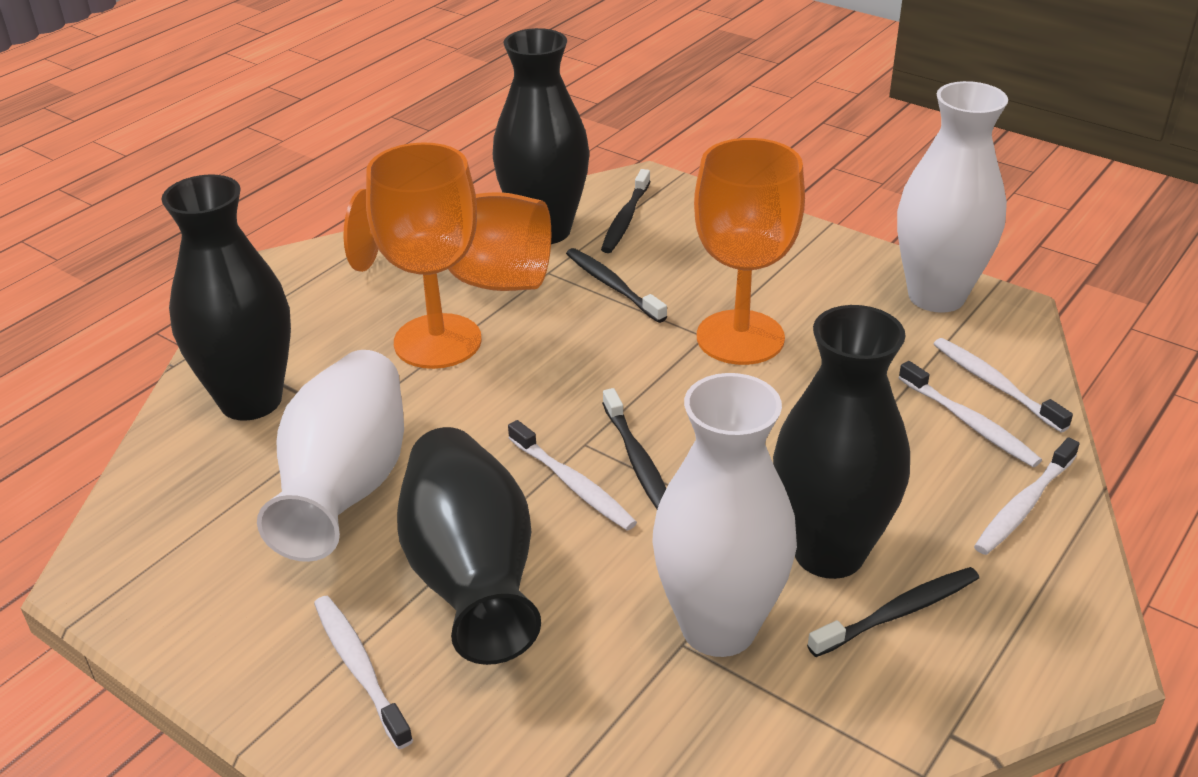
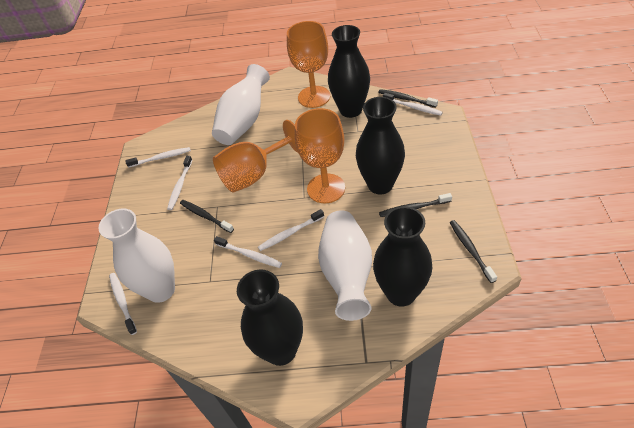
white toothbrush: 5 -> 6

